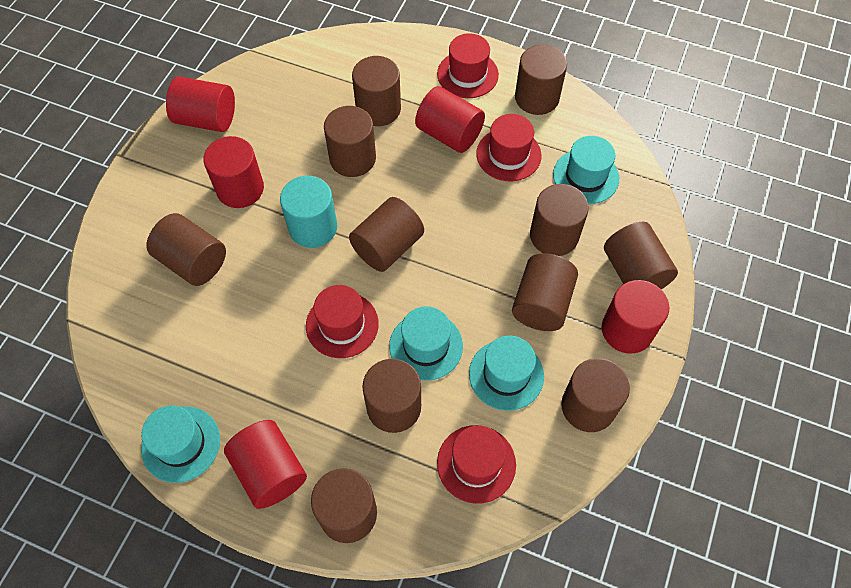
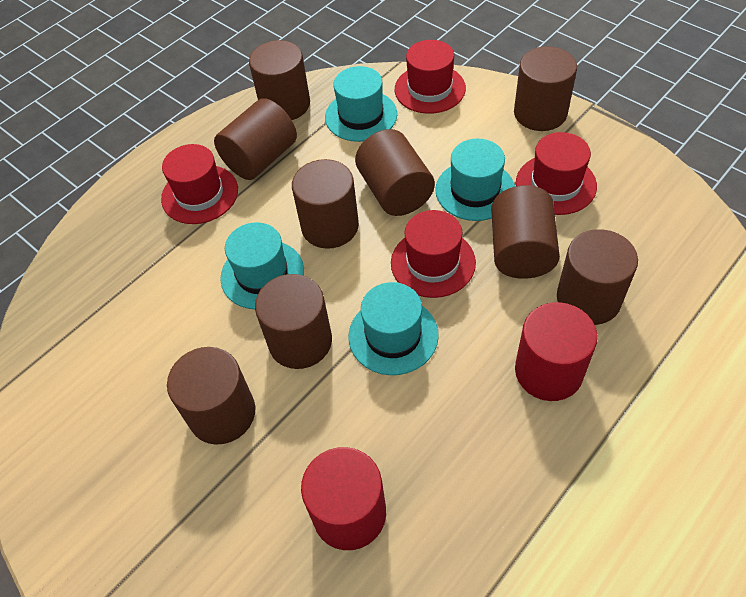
brown cylinder: 11 -> 9
red cylinder: 5 -> 2
turquoise cylinder: 1 -> 0

